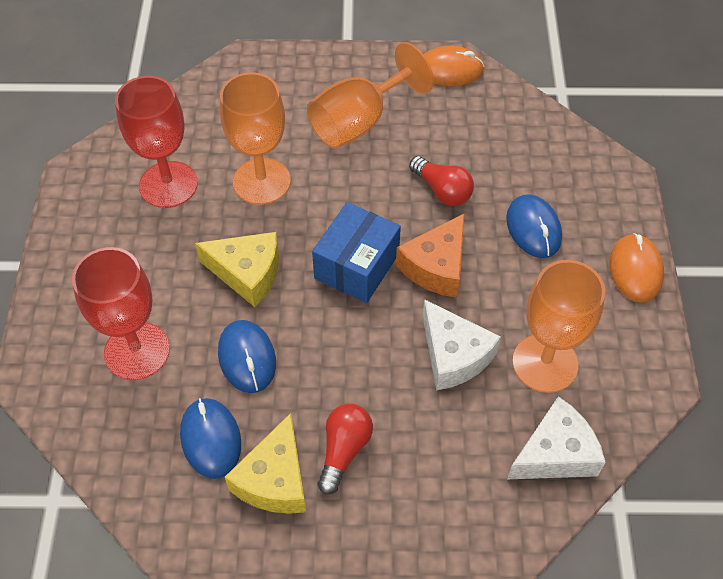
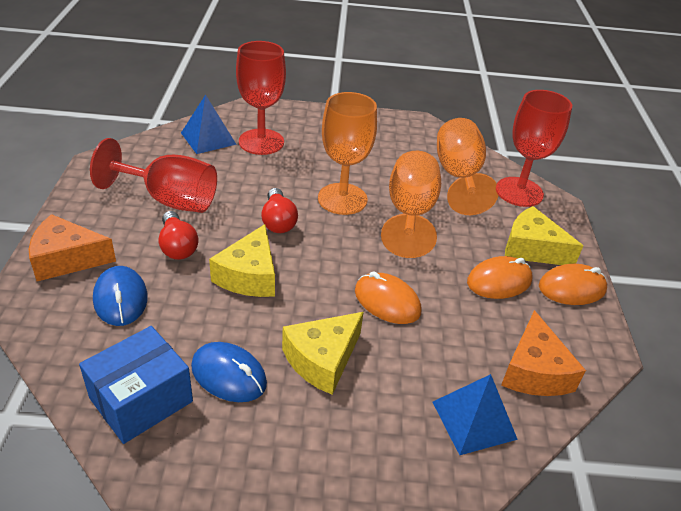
blue mouse: 3 -> 2
blue pyramid: 0 -> 2
orange cheese: 1 -> 2
orange mouse: 2 -> 3
red goblet: 2 -> 3
white cheese: 2 -> 0
yellow cheese: 2 -> 3

